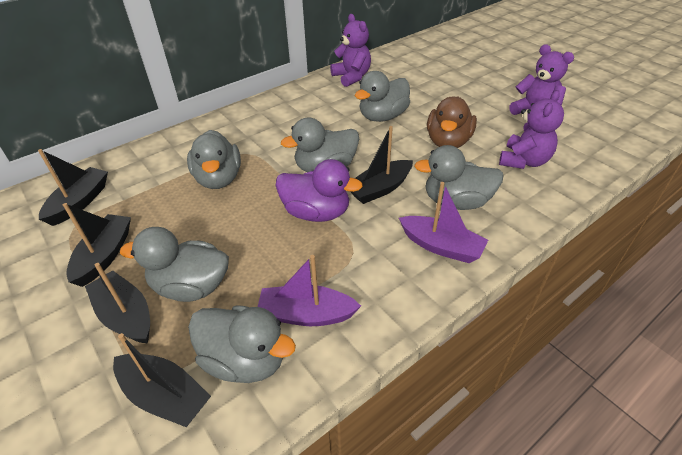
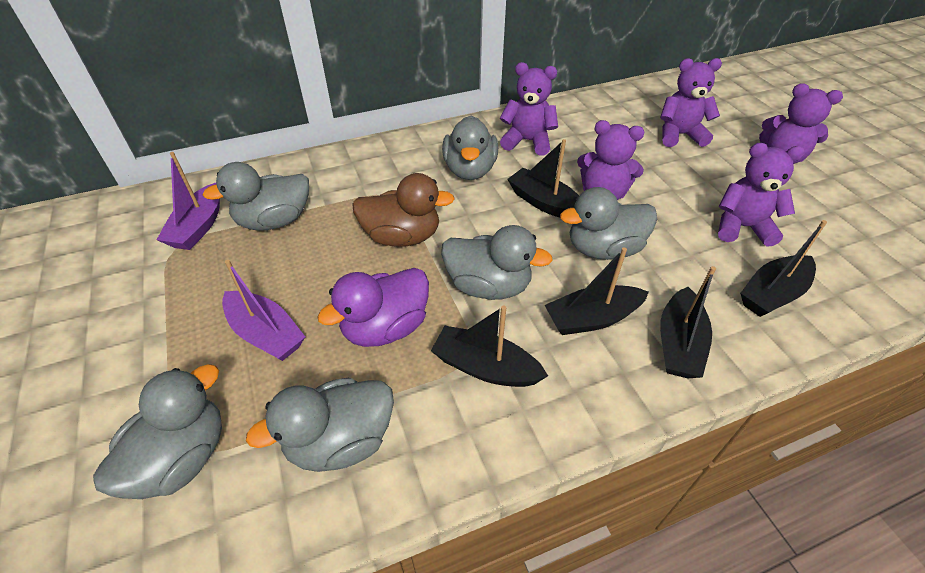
purple teddy bear: 3 -> 5

